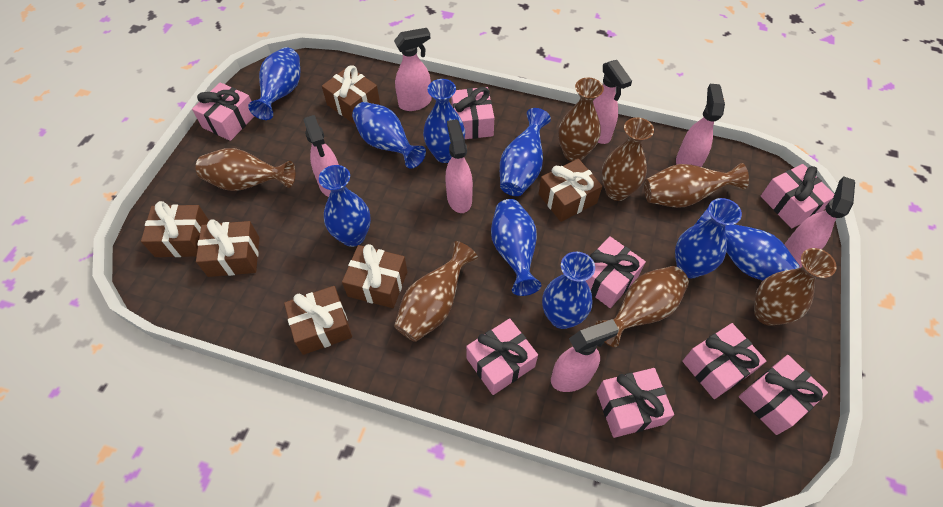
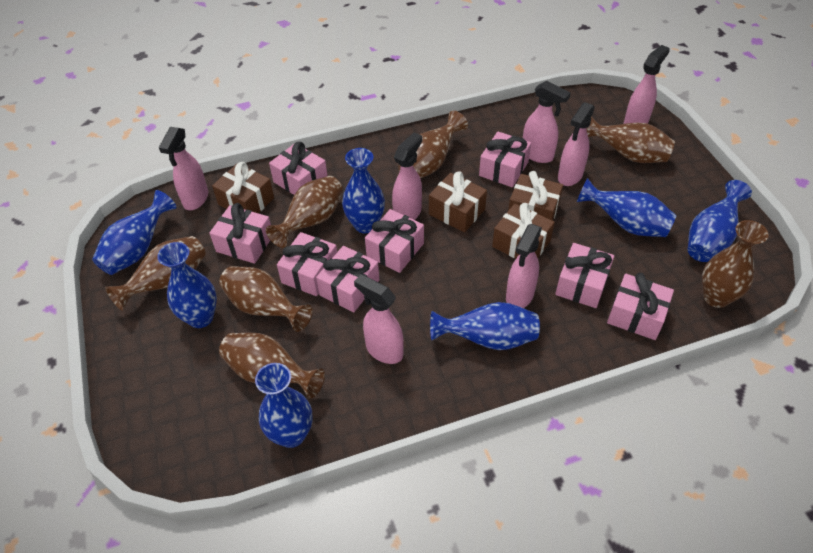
blue vase: 9 -> 7
brown gift: 6 -> 4

